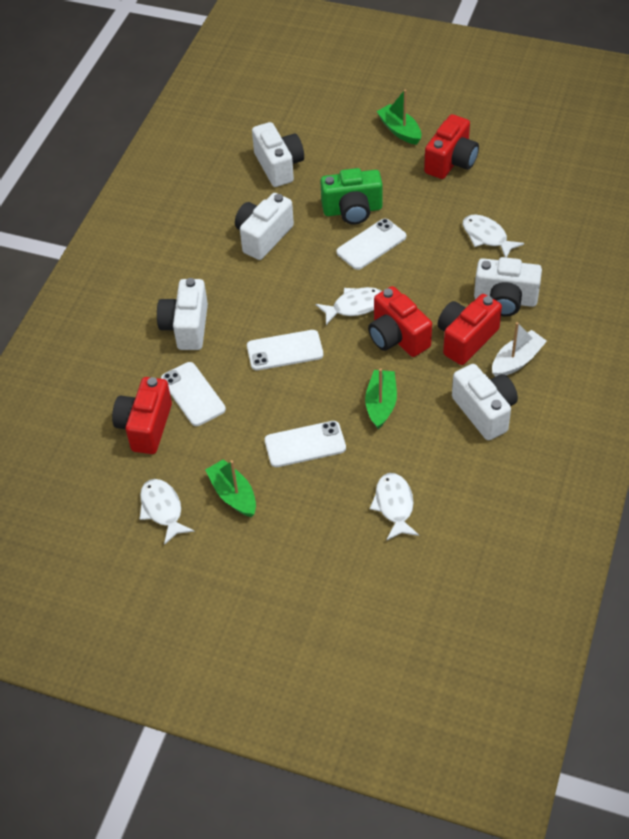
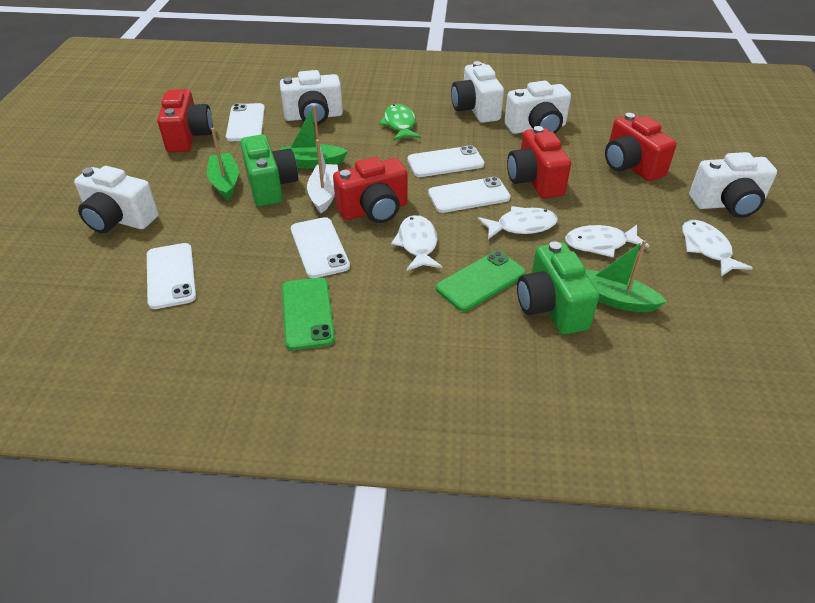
green camera: 1 -> 2
green fish: 0 -> 1
green phone: 0 -> 2
white phone: 4 -> 5

